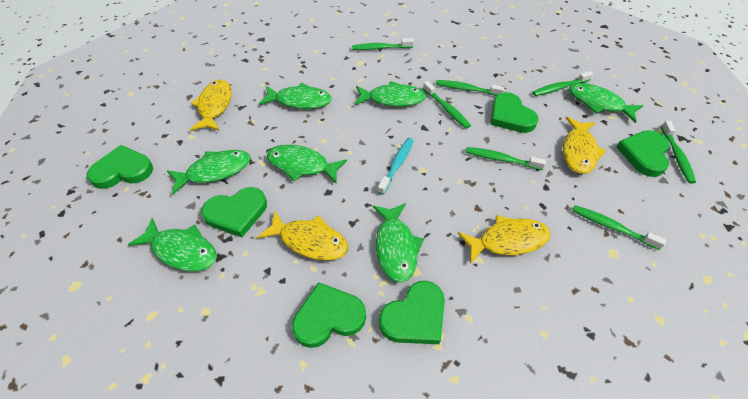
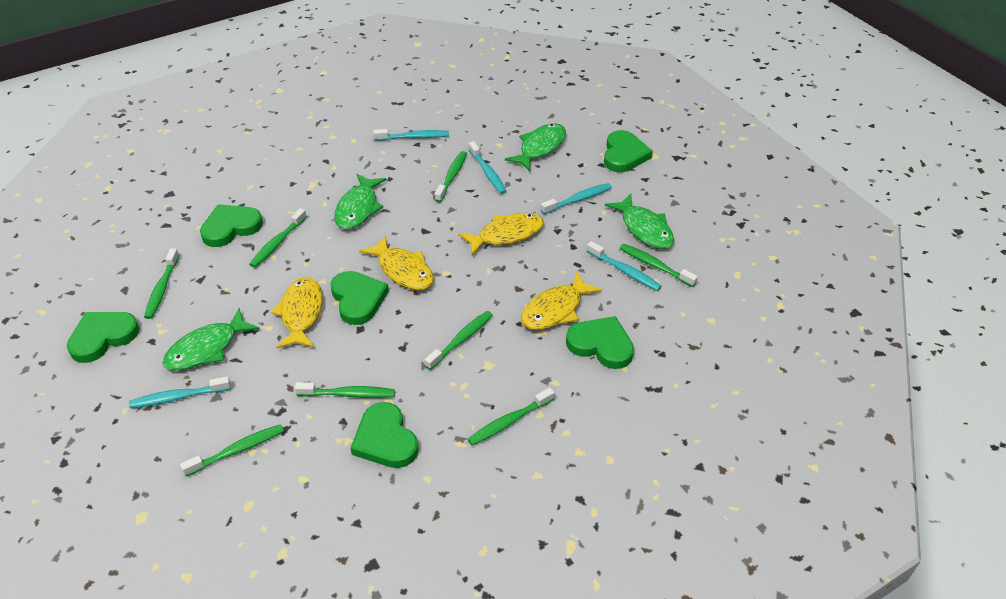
green fish: 7 -> 4
green toothbrush: 7 -> 8
turquoise toothbrush: 1 -> 5

